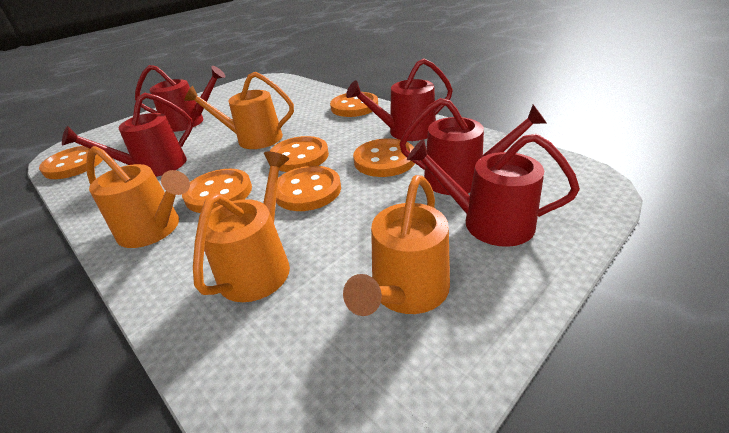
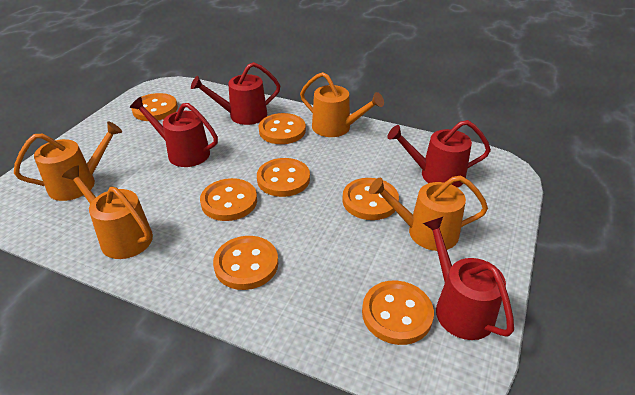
orange button: 6 -> 7
red watering can: 5 -> 4

